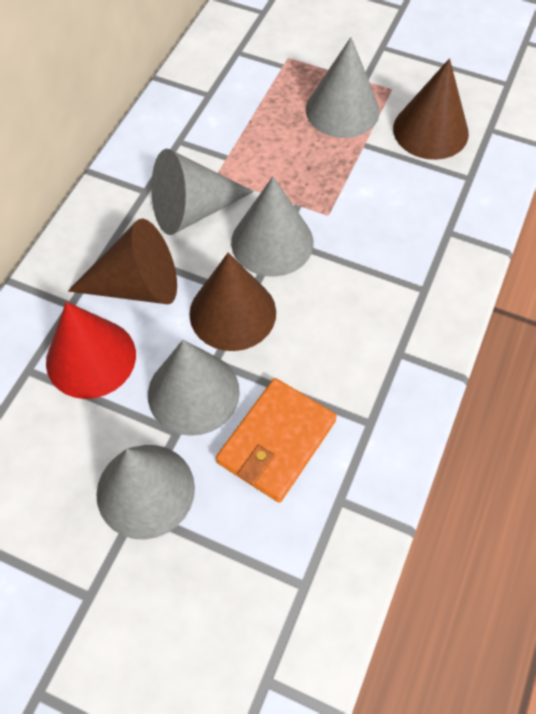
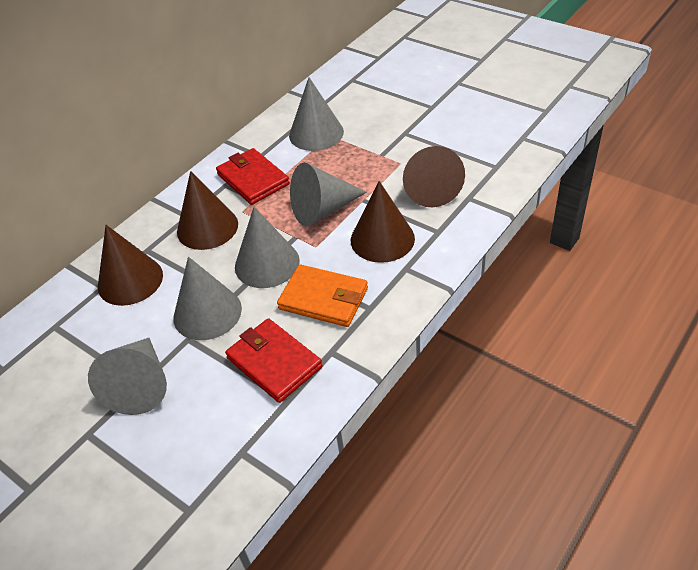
brown cone: 3 -> 4
red cone: 1 -> 0
red wallet: 0 -> 2

